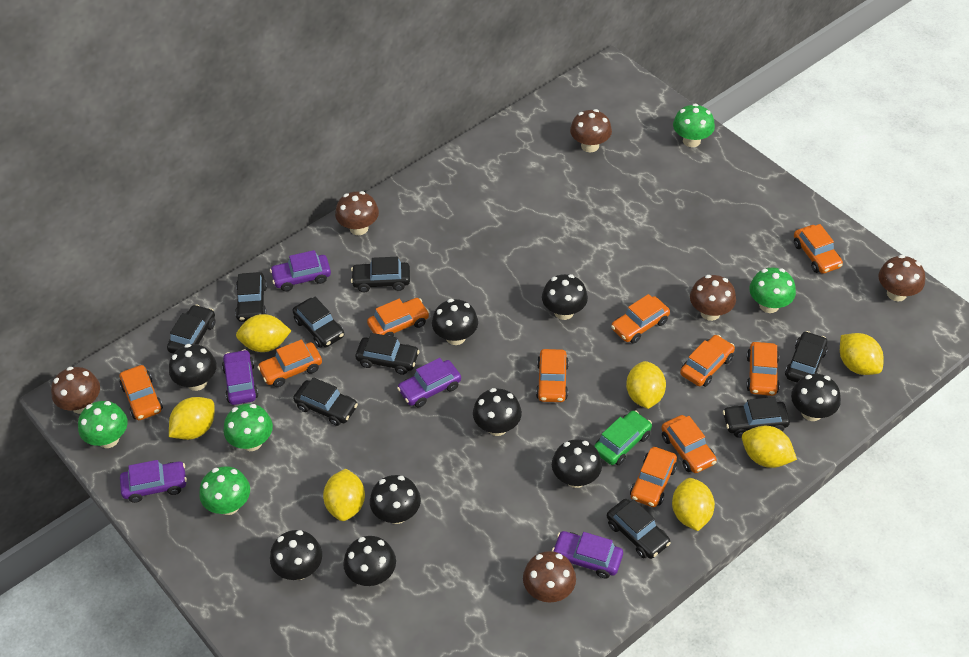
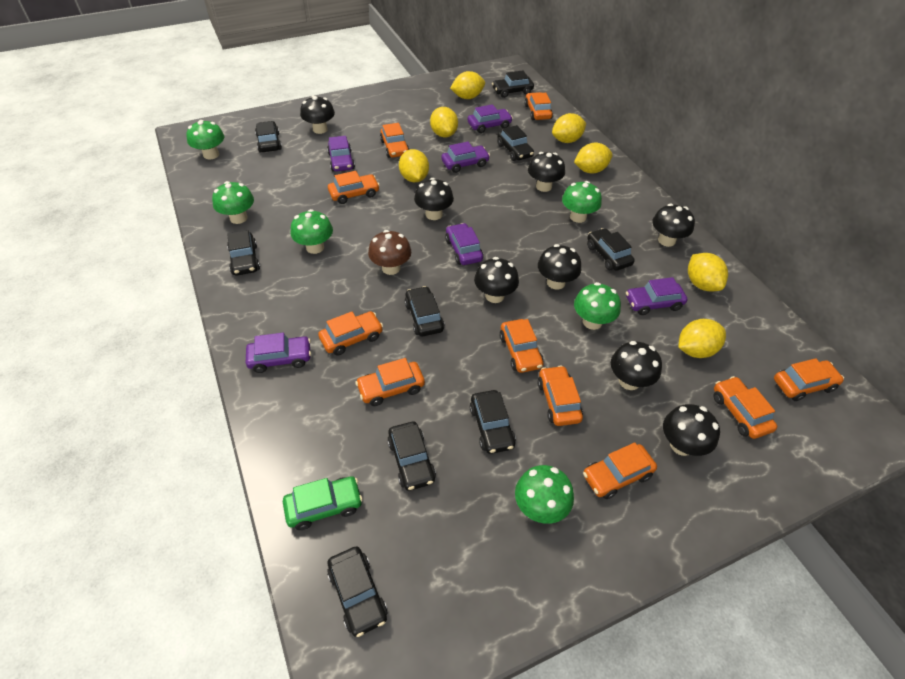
black mushroom: 9 -> 8
brown mushroom: 6 -> 1
green mushroom: 5 -> 6
purple car: 5 -> 6

